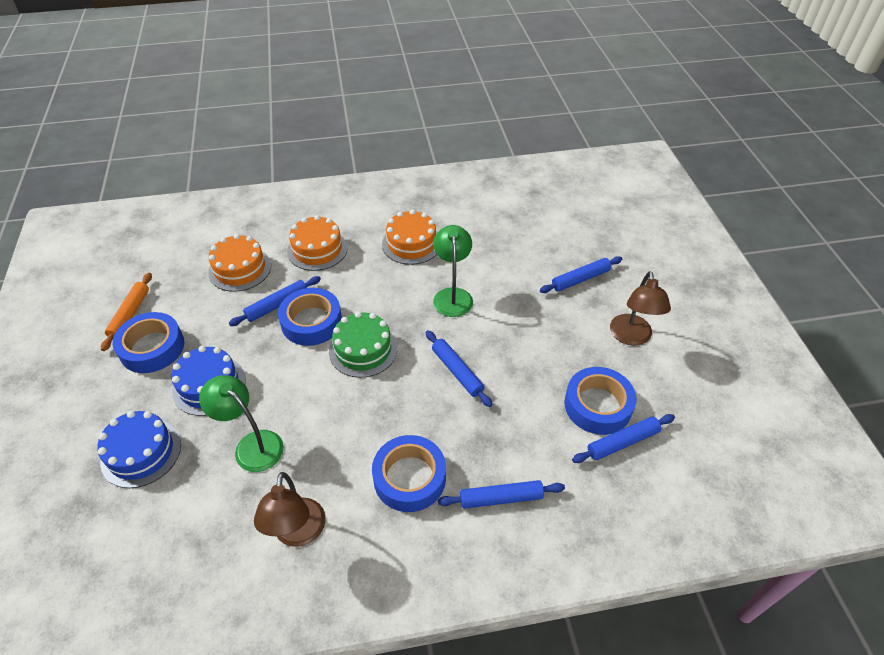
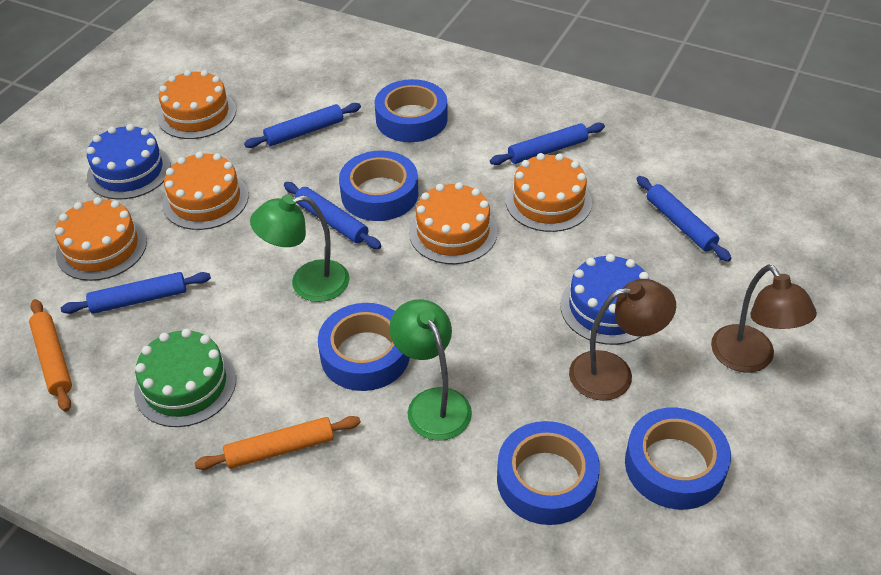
blue tape: 4 -> 5
orange cake: 3 -> 5
orange rolling pin: 1 -> 2

